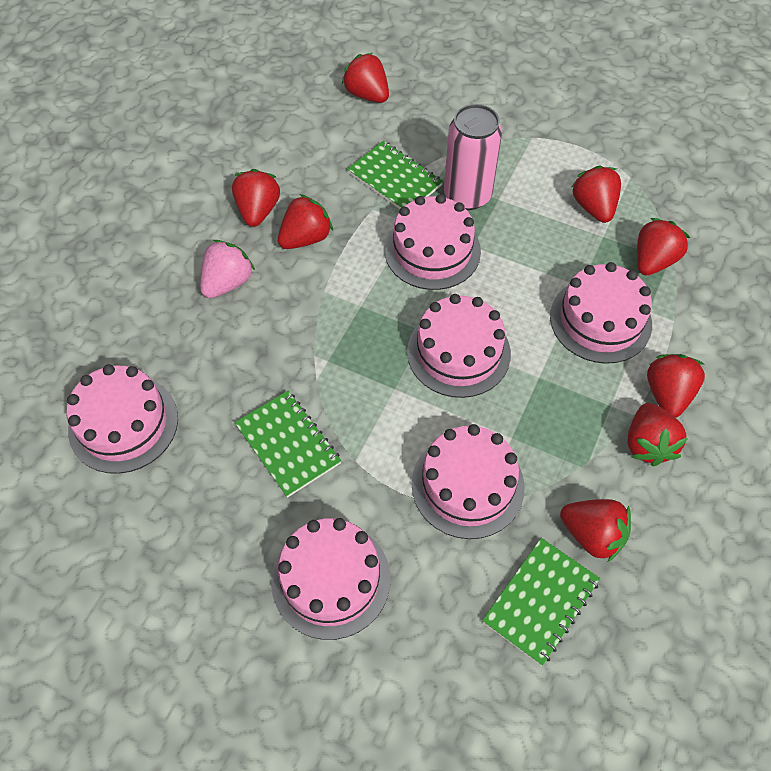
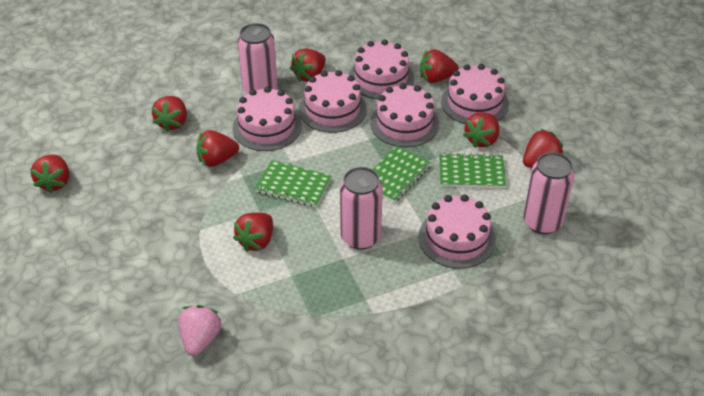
pink can: 1 -> 3

